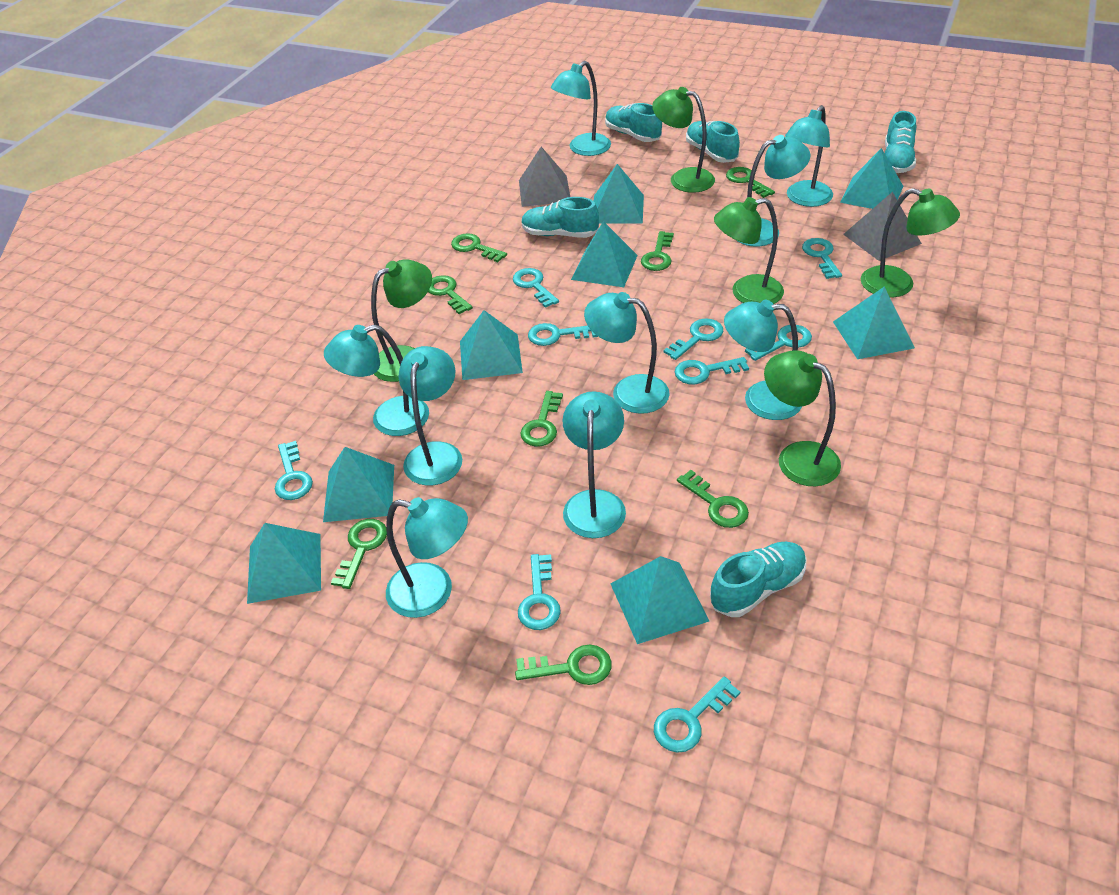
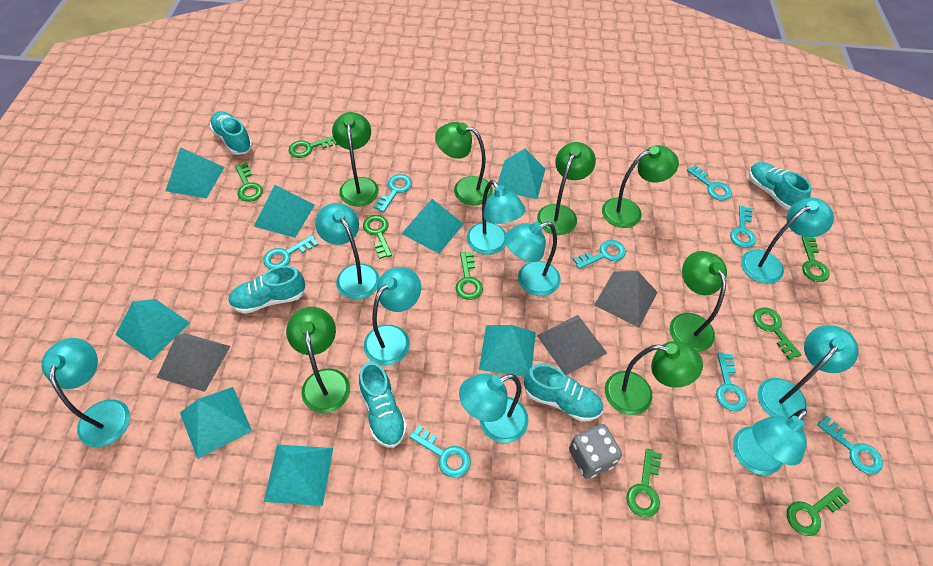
green lamp: 5 -> 7
grey dice: 0 -> 1
grey pyramid: 2 -> 3
turquoise key: 9 -> 8

